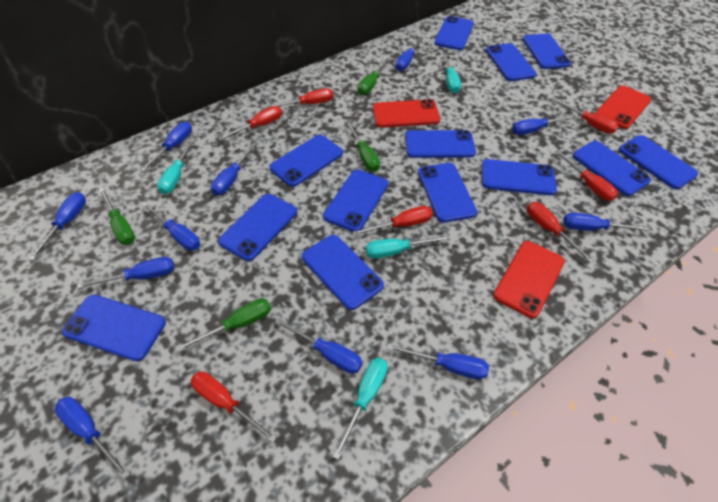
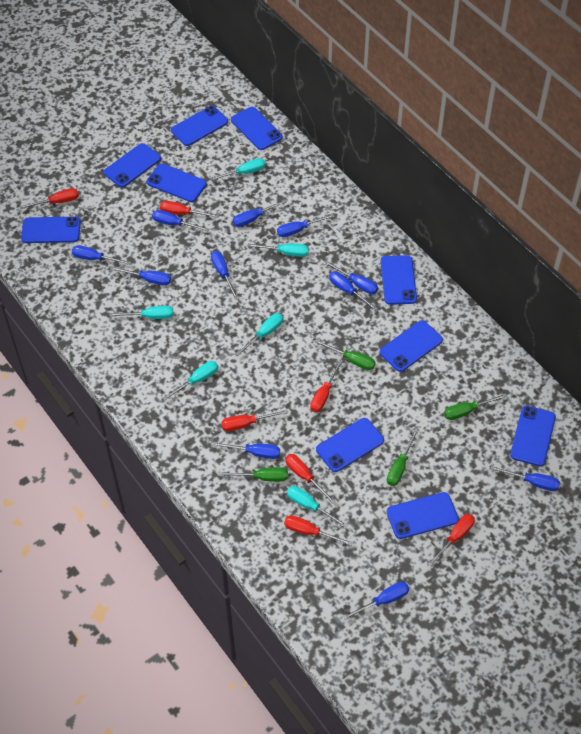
blue phone: 13 -> 10
red phone: 3 -> 0
turquoise screwdriver: 4 -> 6

